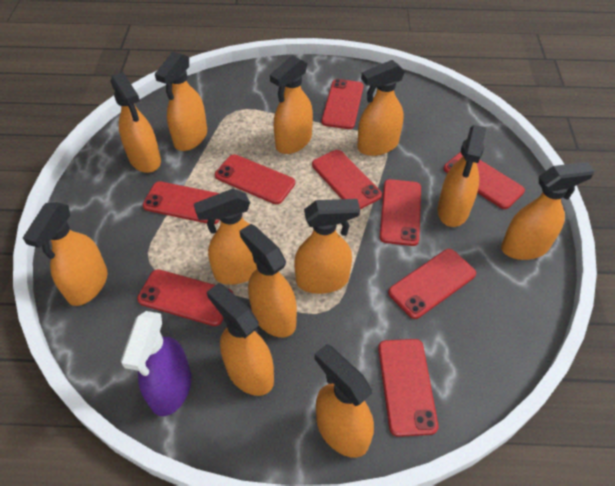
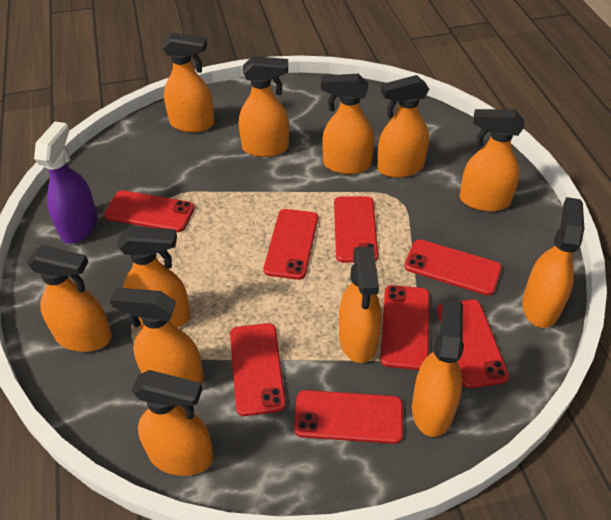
red phone: 9 -> 8

